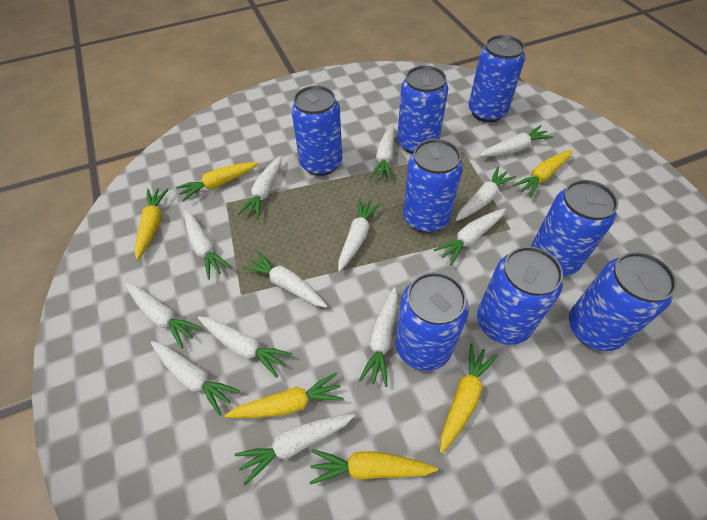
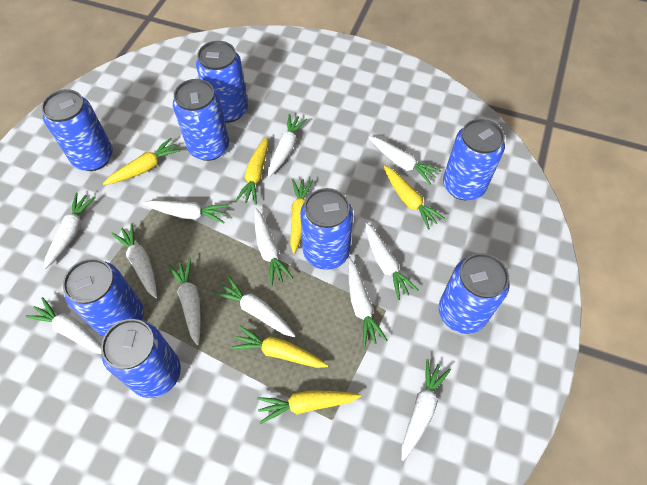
white carrot: 13 -> 12

